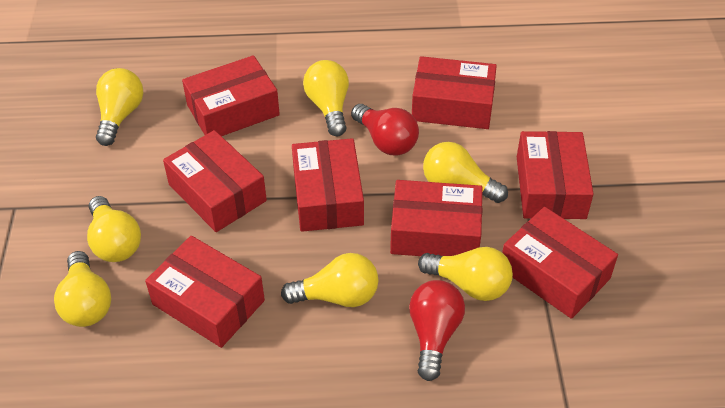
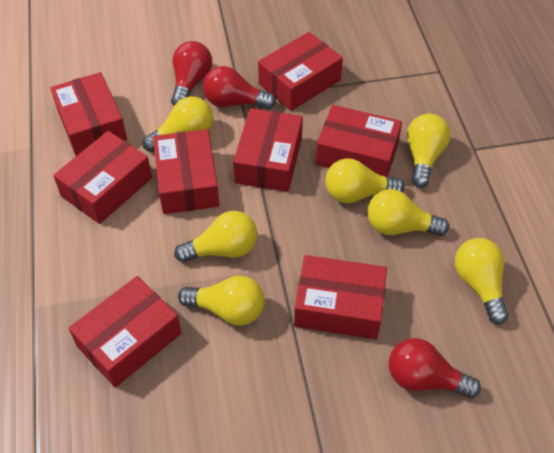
red light bulb: 2 -> 3

